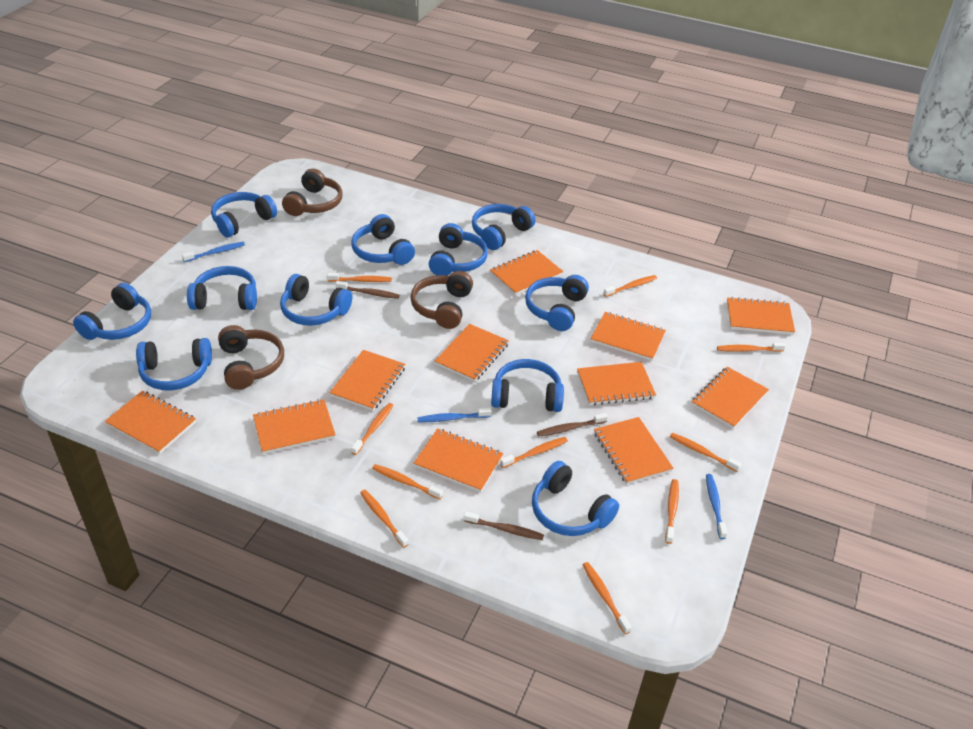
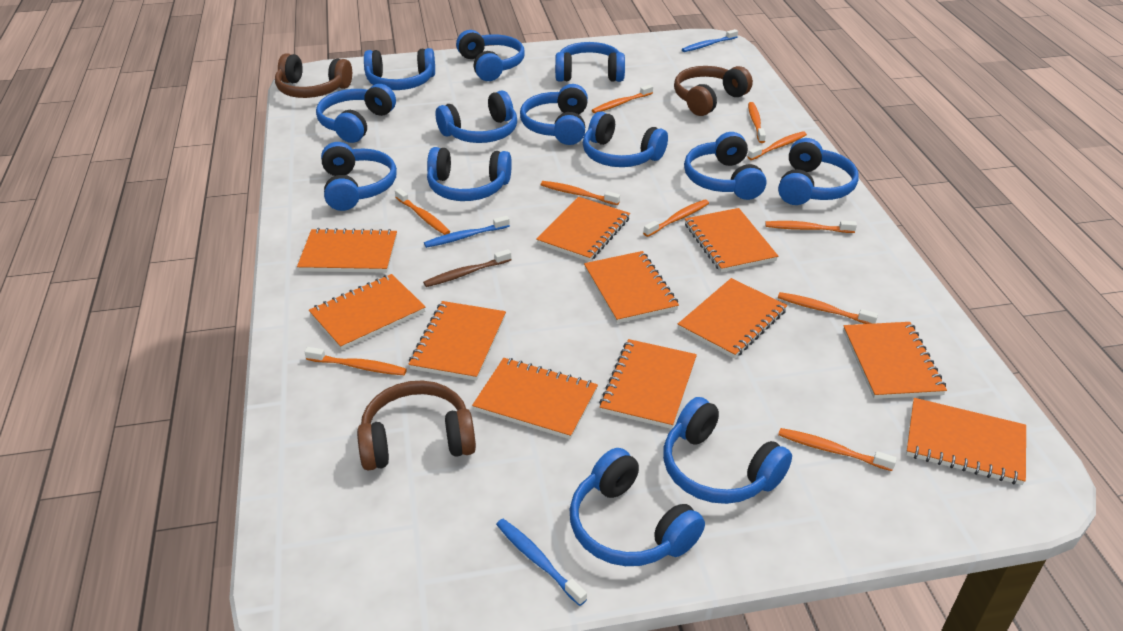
blue headphones: 11 -> 13
brown toothbrush: 3 -> 1

